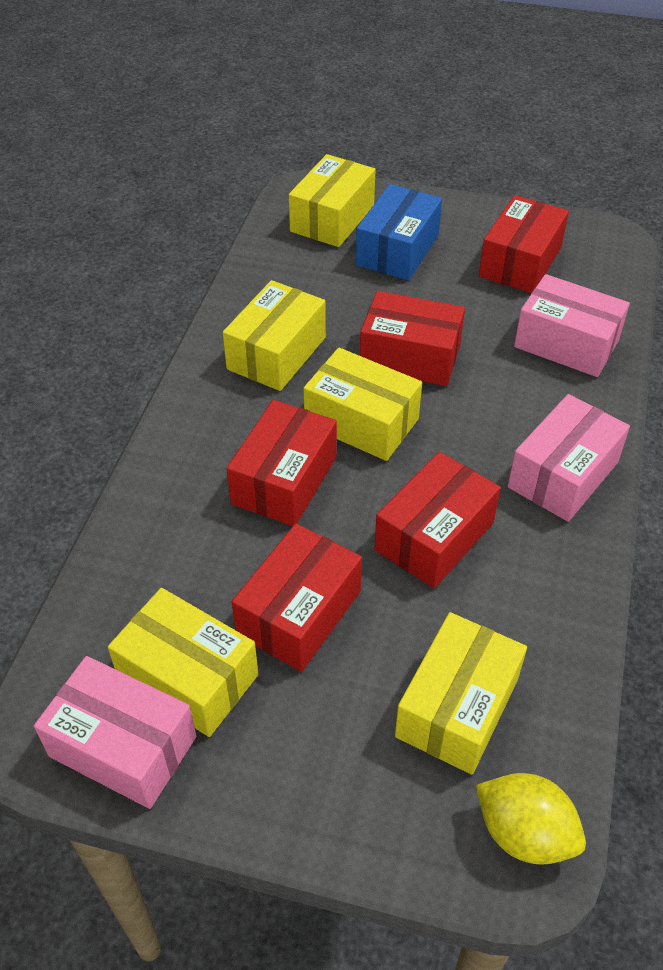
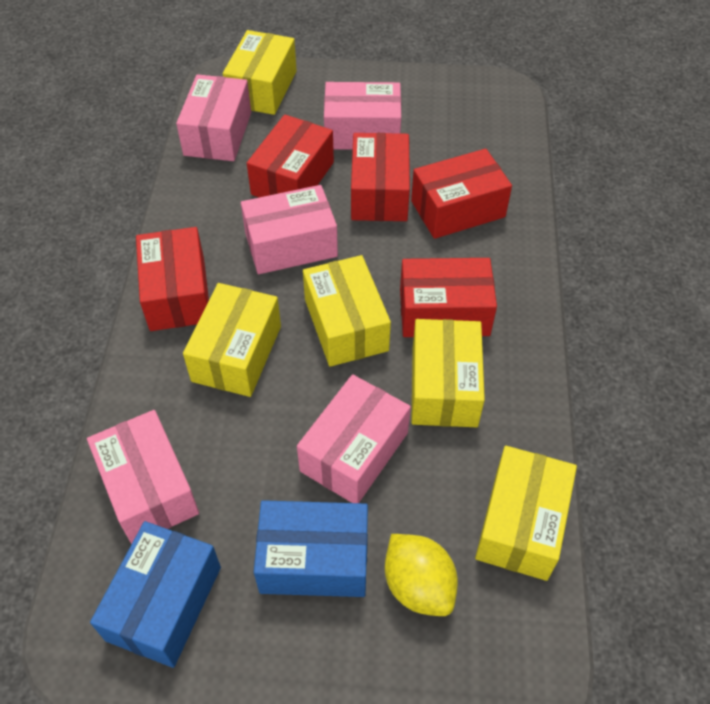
blue box: 1 -> 2
pink box: 3 -> 5

